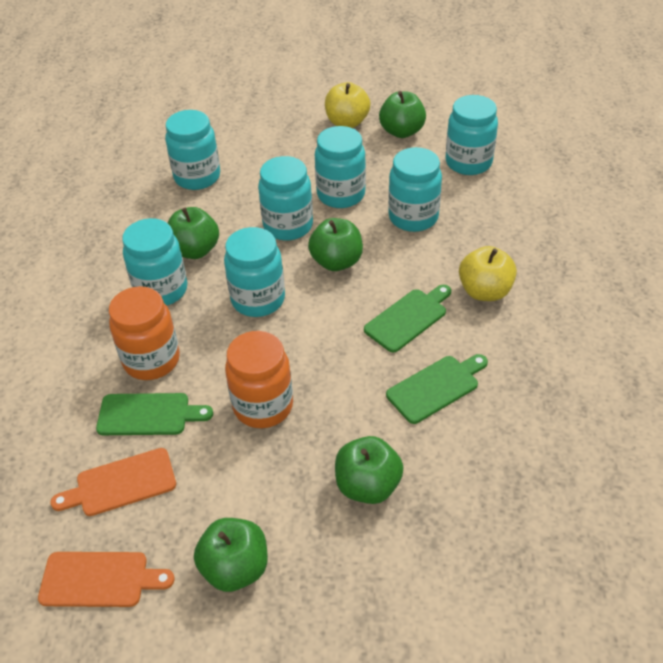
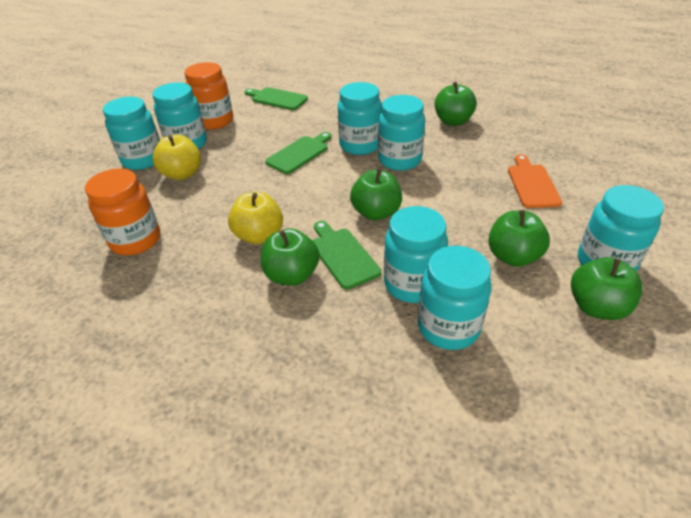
orange cutting board: 2 -> 1

